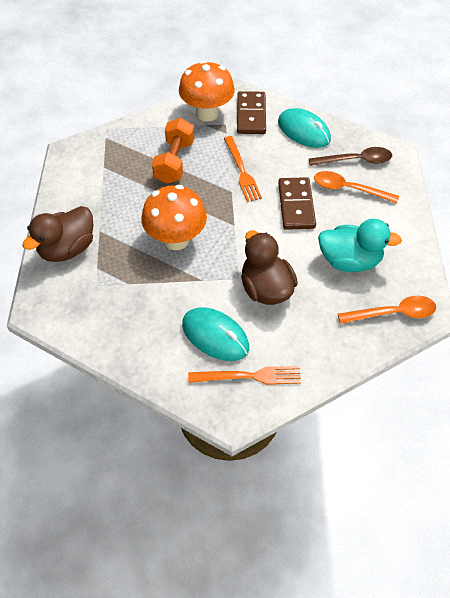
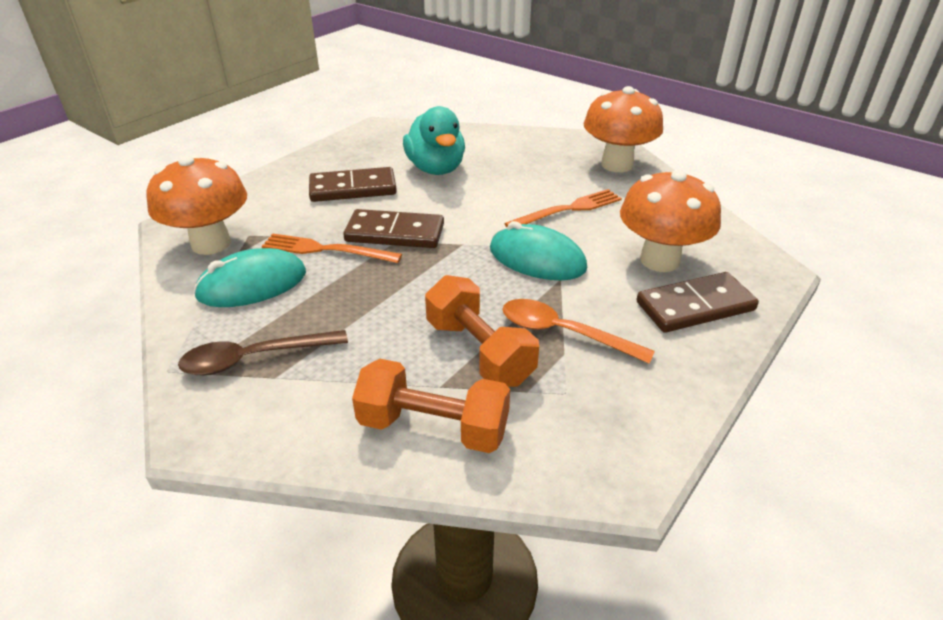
brown domino: 2 -> 3
brown duck: 2 -> 0
orange dumbbell: 1 -> 2
orange mushroom: 2 -> 3
orange spoon: 2 -> 1

